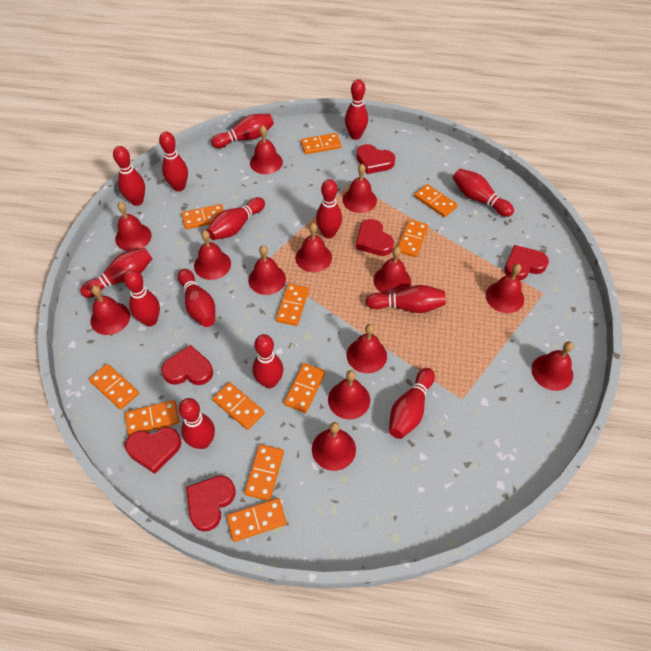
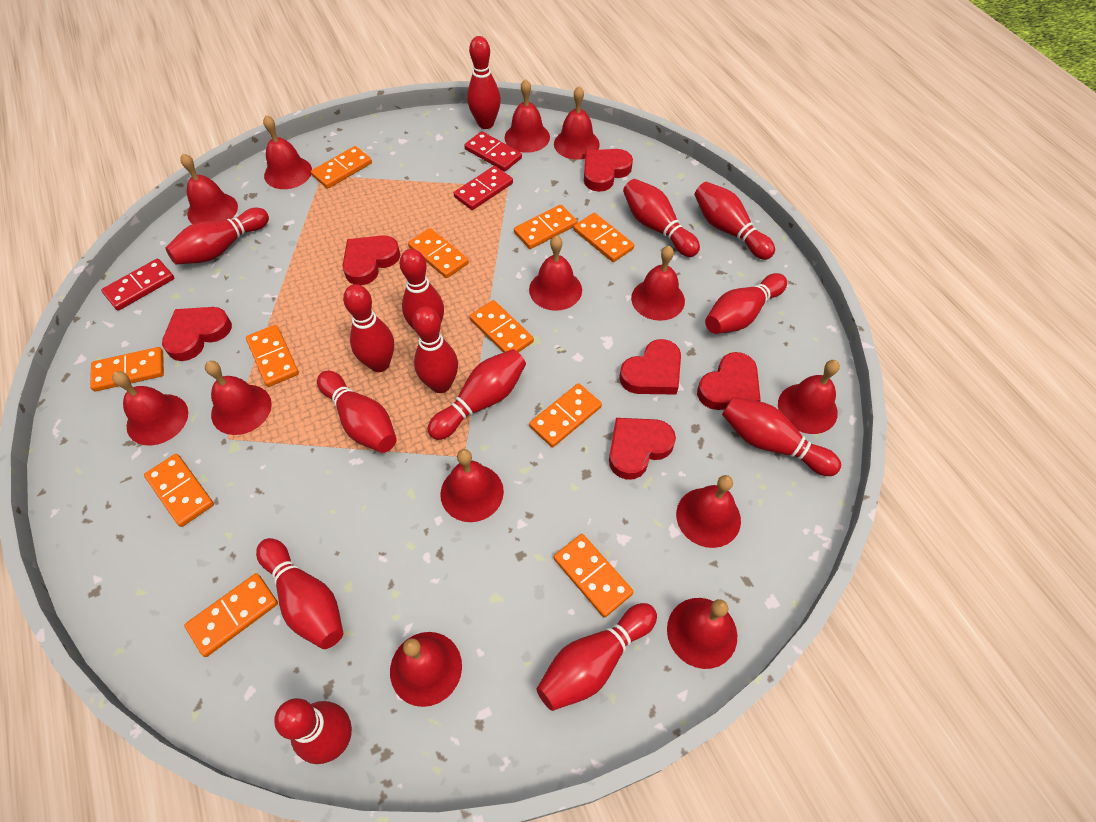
red domino: 0 -> 3

